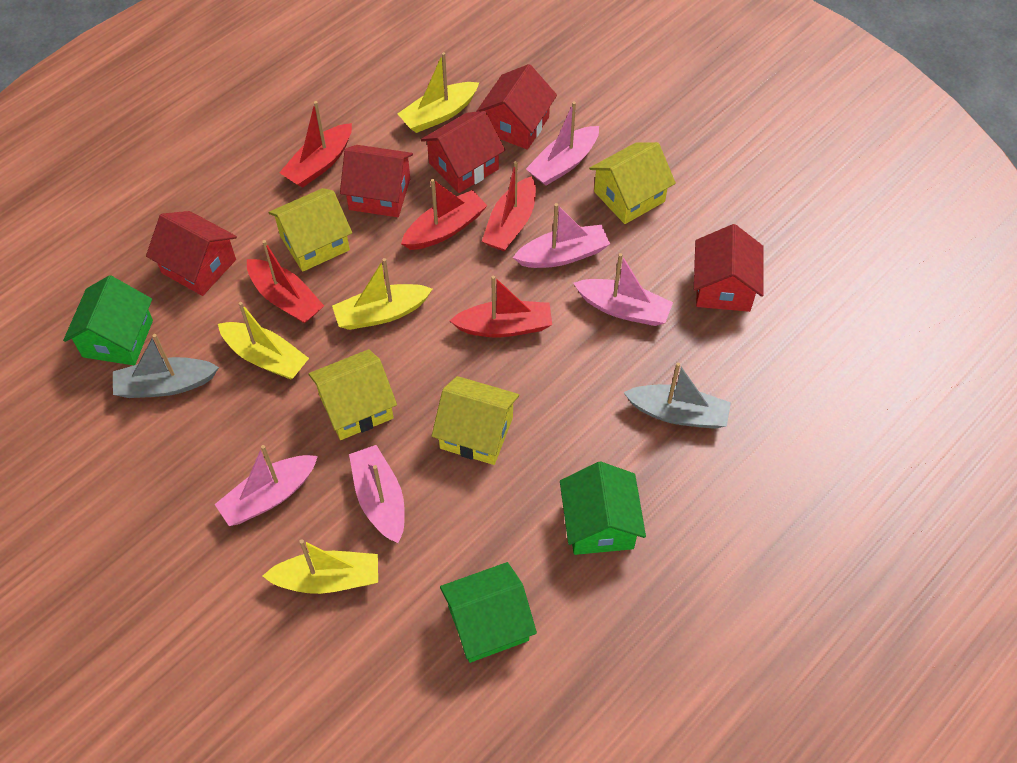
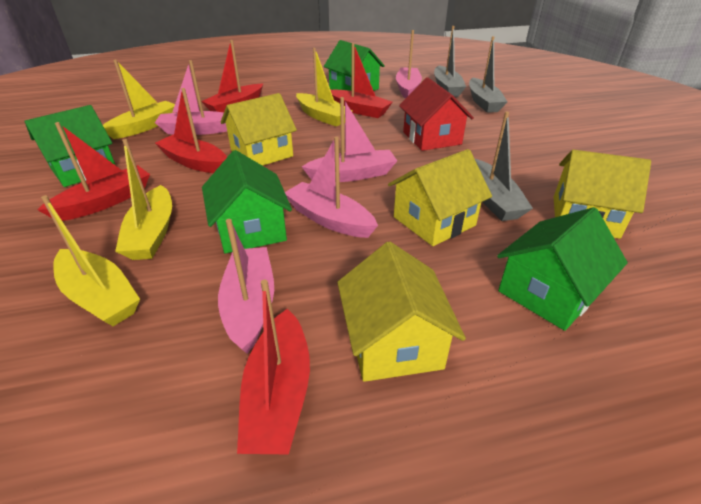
green house: 3 -> 4
grey boat: 2 -> 3
red house: 5 -> 1

